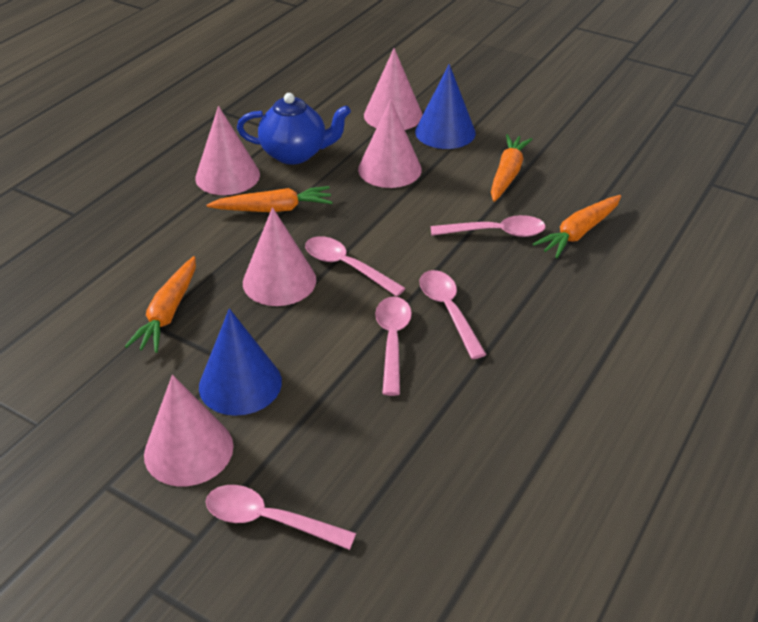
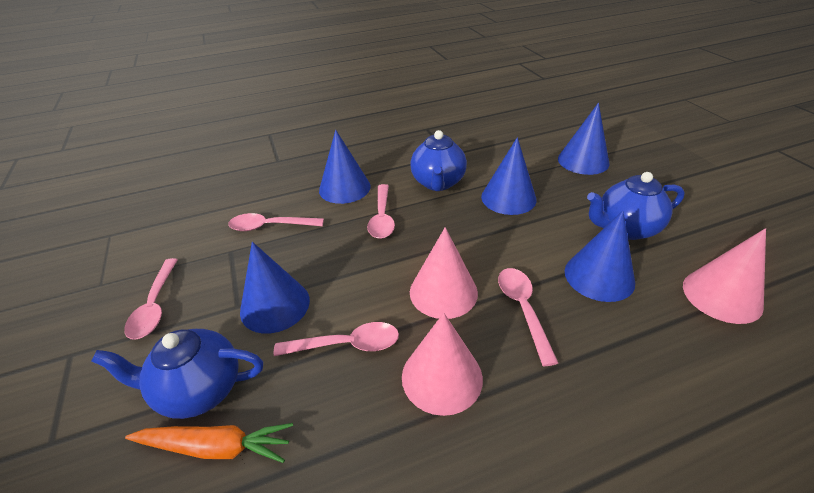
blue cone: 2 -> 5
blue teapot: 1 -> 3
orange carrot: 4 -> 1
pink cone: 5 -> 3

